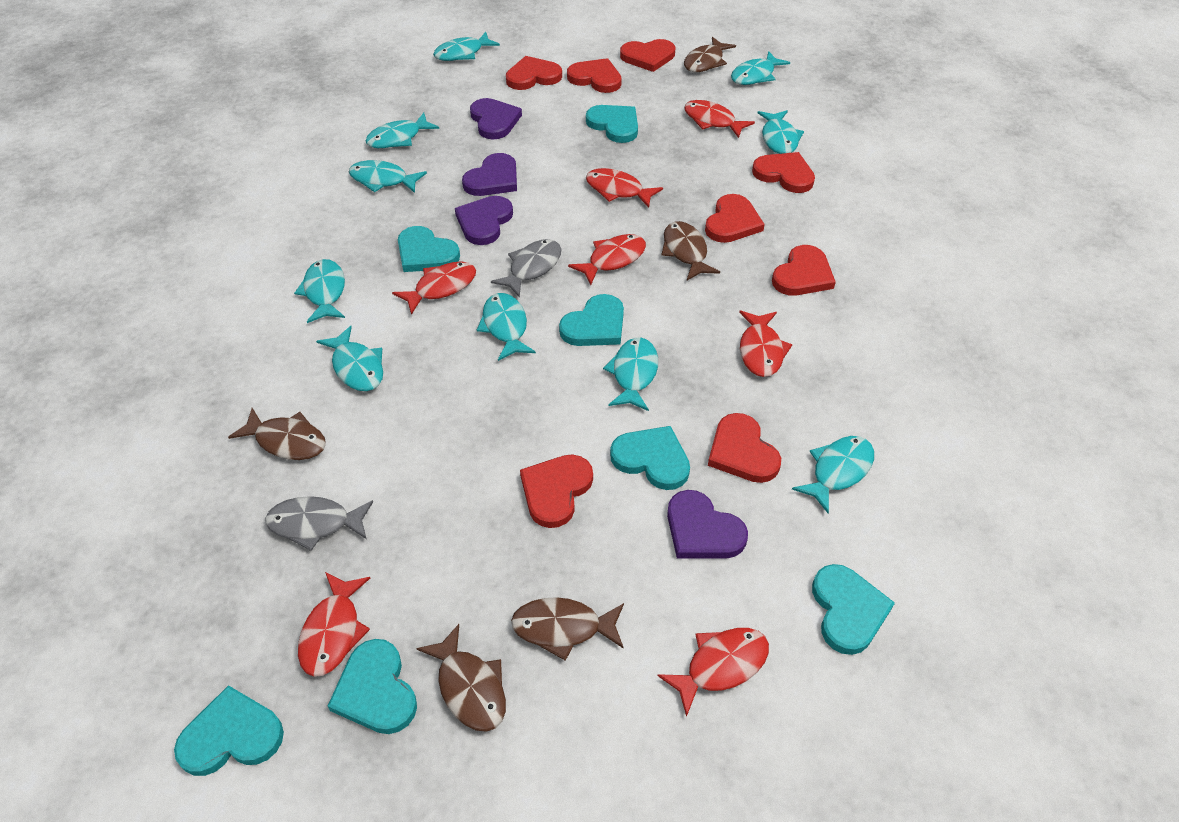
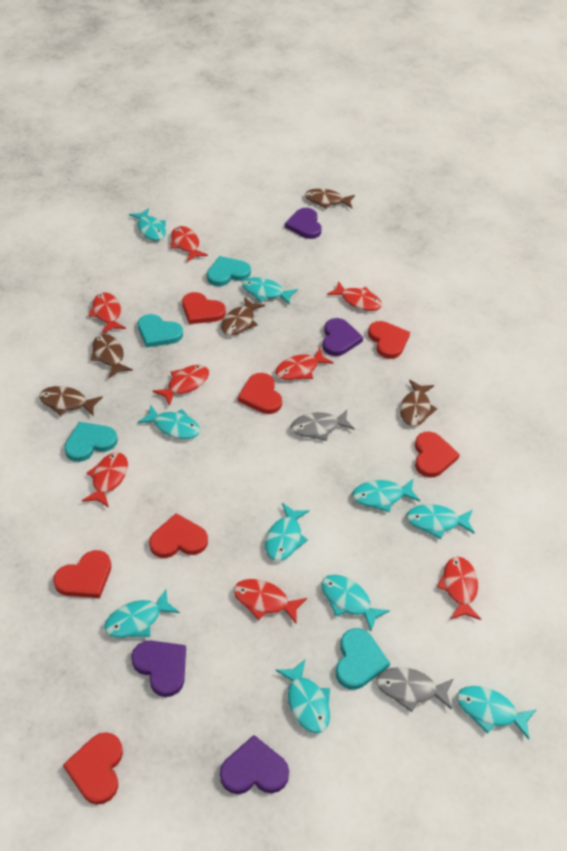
red fish: 7 -> 8
red heart: 8 -> 7
turquoise heart: 7 -> 4

